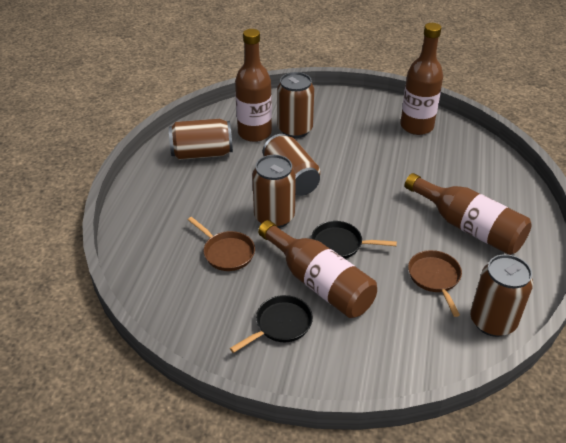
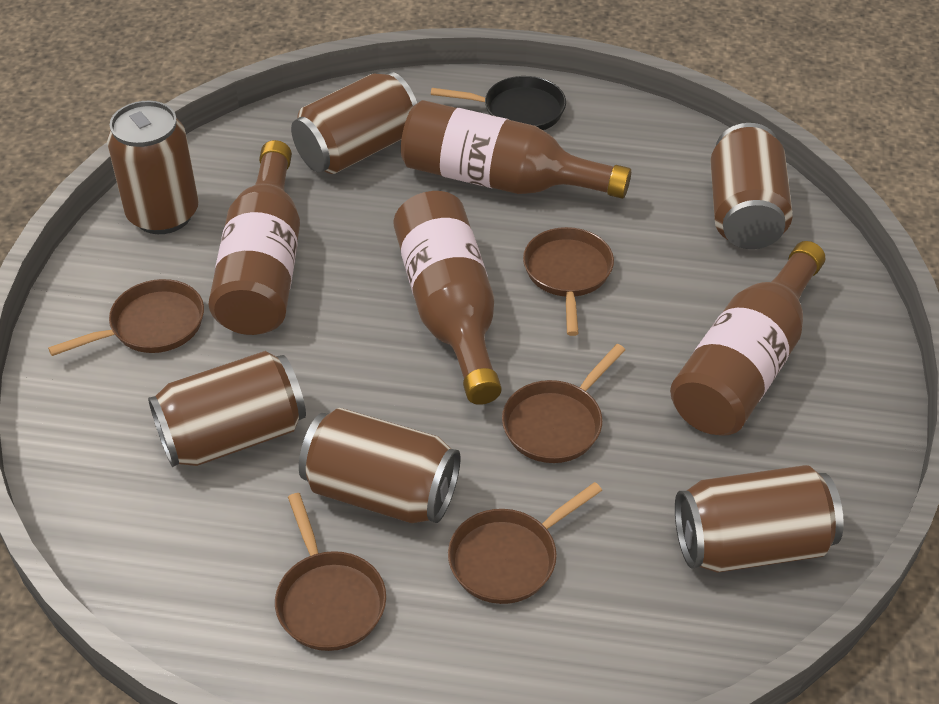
black pan: 2 -> 1
brown can: 5 -> 6
brown pan: 2 -> 5

